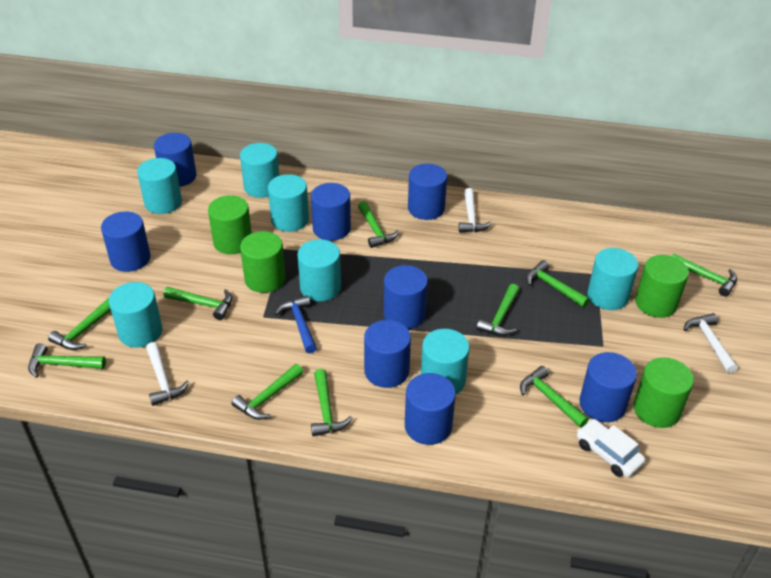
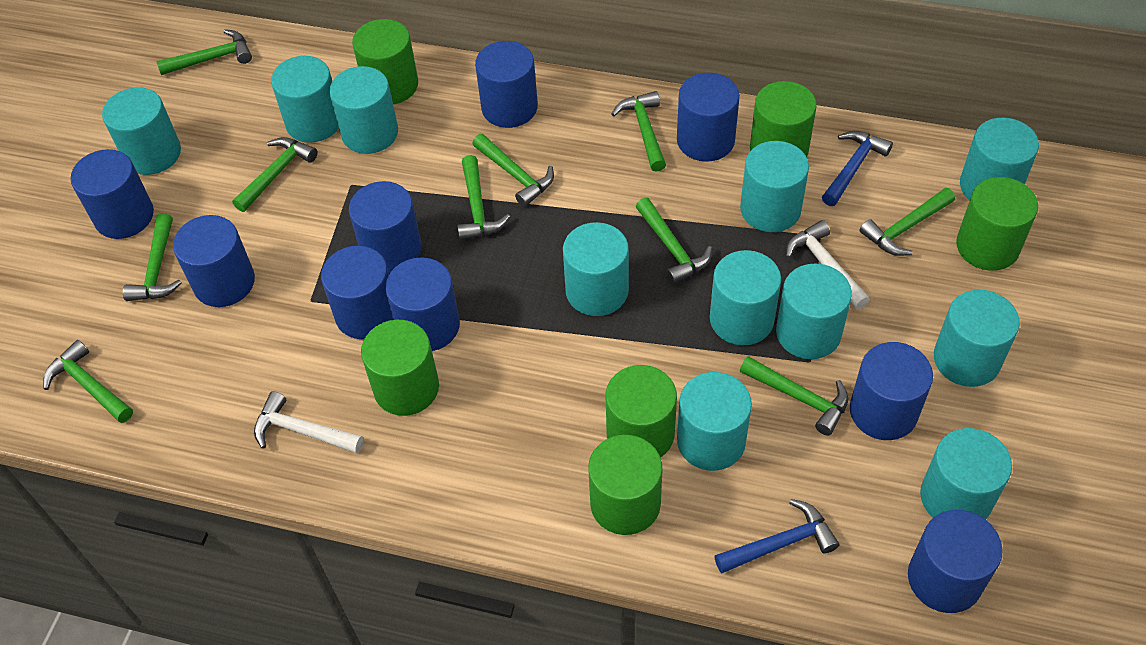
blue cylinder: 8 -> 9
blue hammer: 1 -> 2
green cylinder: 4 -> 6
turquoise cylinder: 7 -> 11
white car: 1 -> 0
white hammer: 3 -> 2

